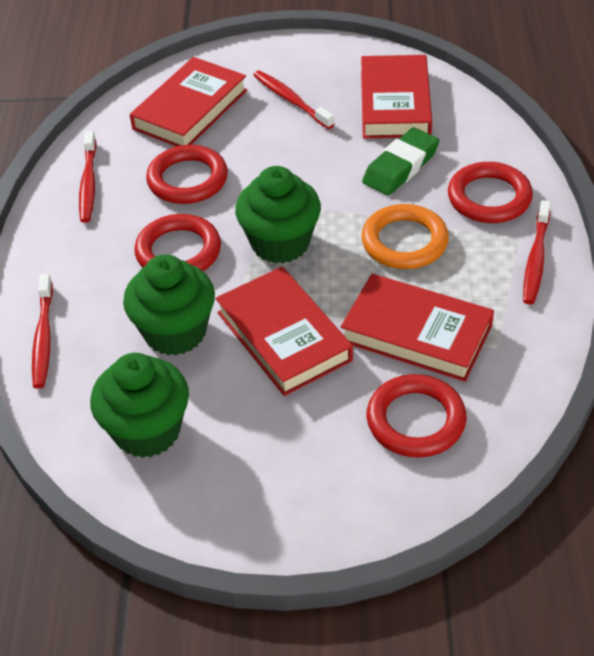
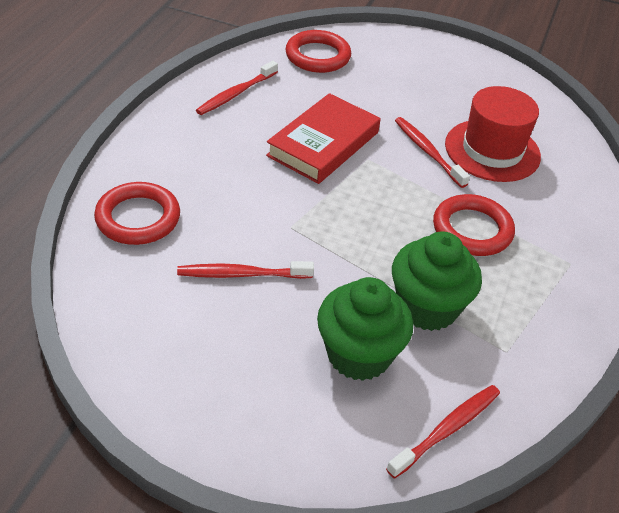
green cupcake: 3 -> 2
green eraser: 1 -> 0
orange ring: 1 -> 0
red book: 4 -> 1
red hat: 0 -> 1
red ring: 4 -> 3

